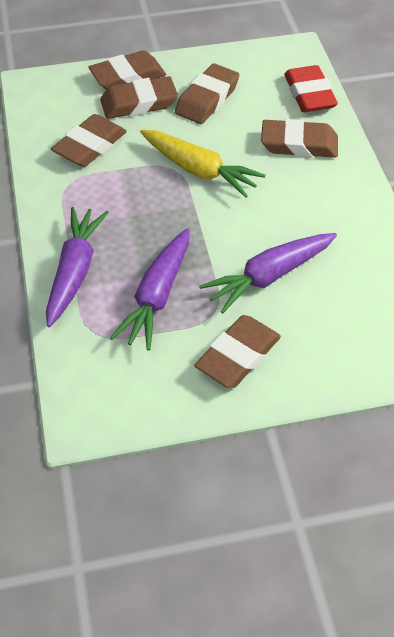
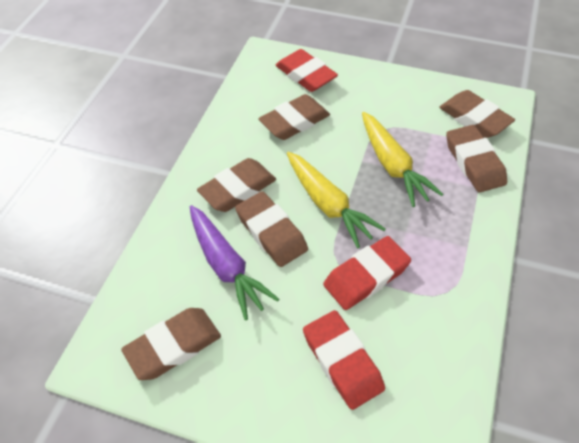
purple carrot: 3 -> 1
red eraser: 1 -> 3
yellow carrot: 1 -> 2

